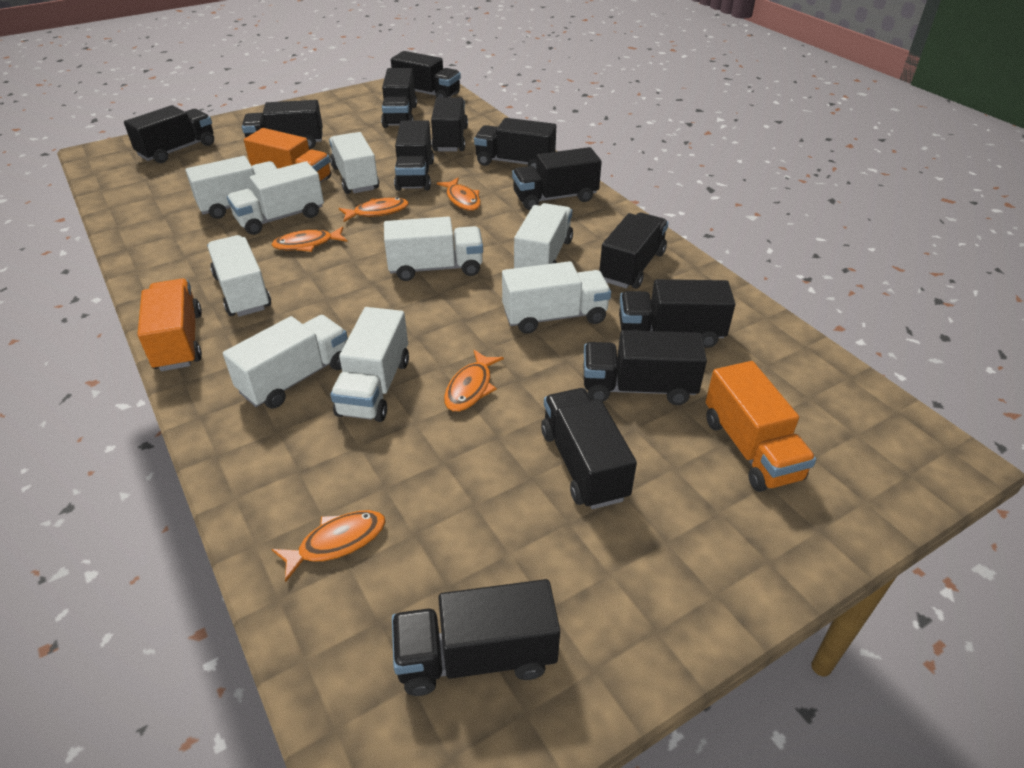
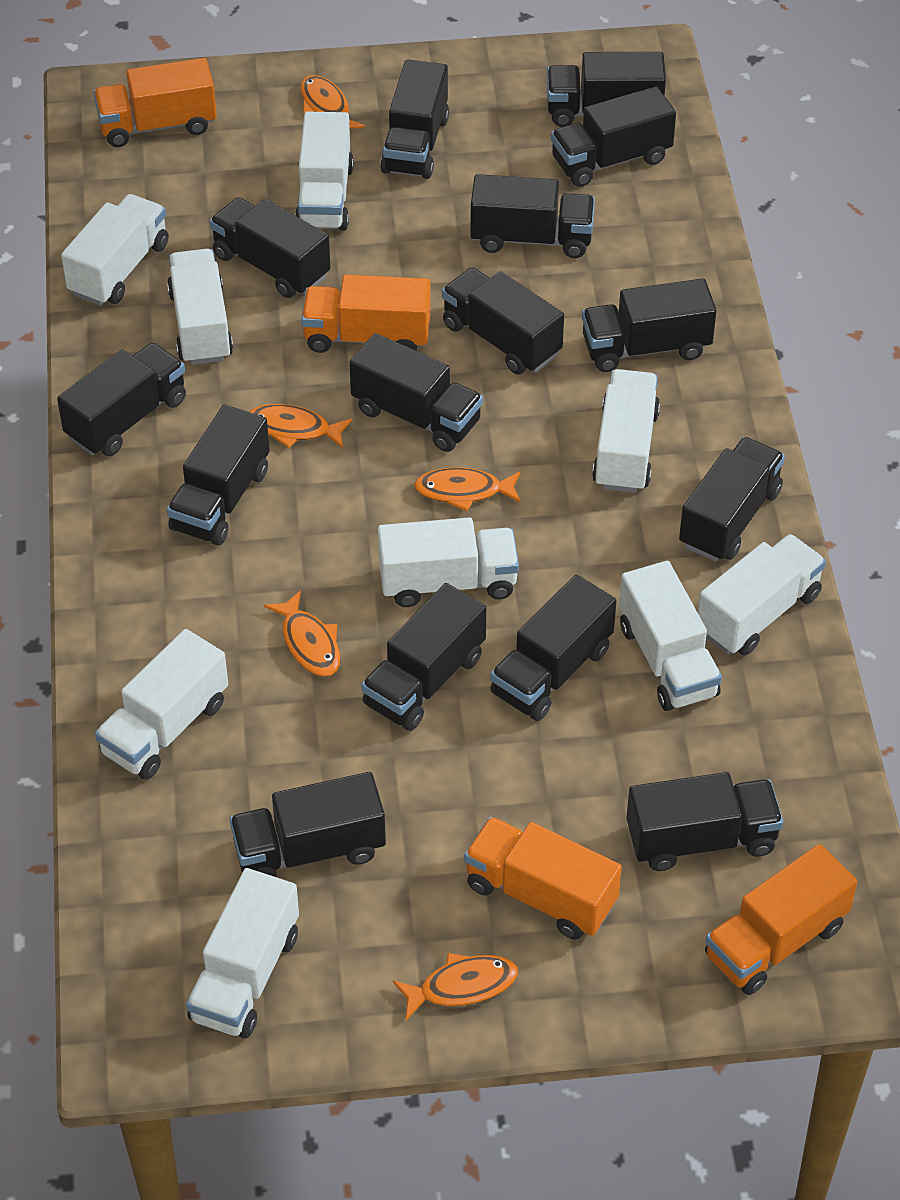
black truck: 13 -> 15
orange truck: 3 -> 4

